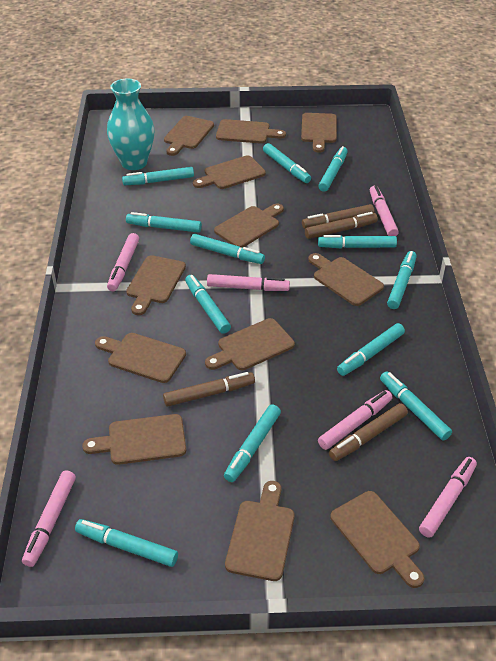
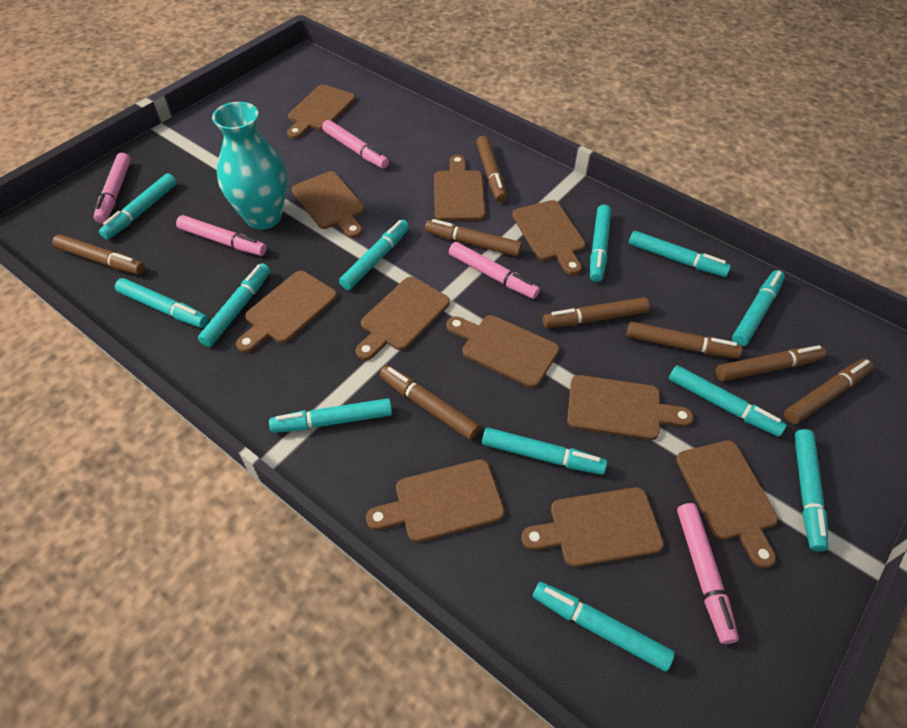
brown cutting board: 12 -> 11
brown marker: 4 -> 8
pink marker: 6 -> 5

